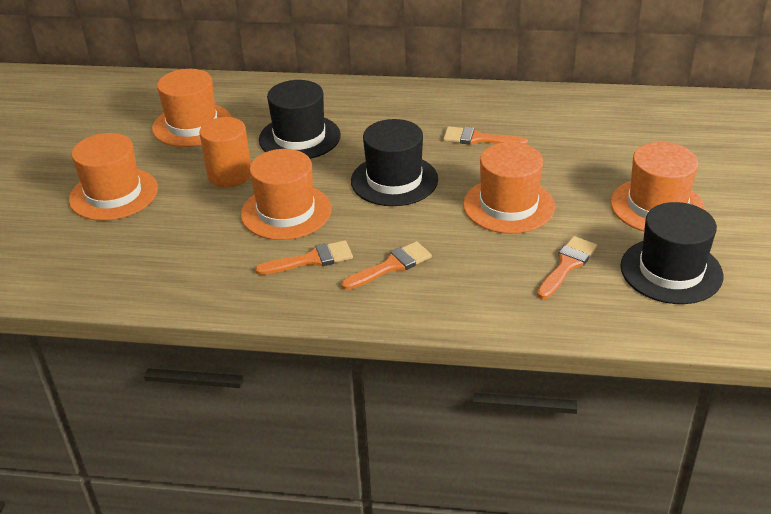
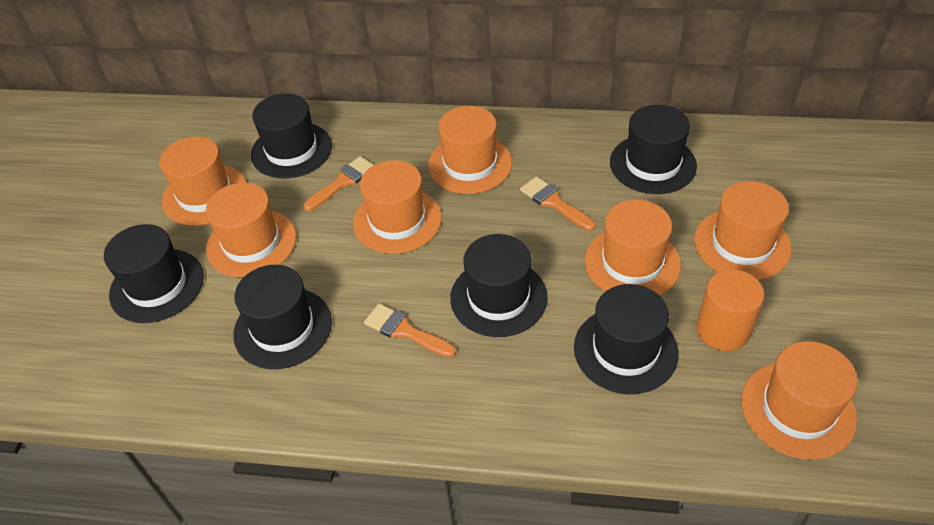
black hat: 3 -> 6
orange brush: 4 -> 3
orange hat: 5 -> 7

